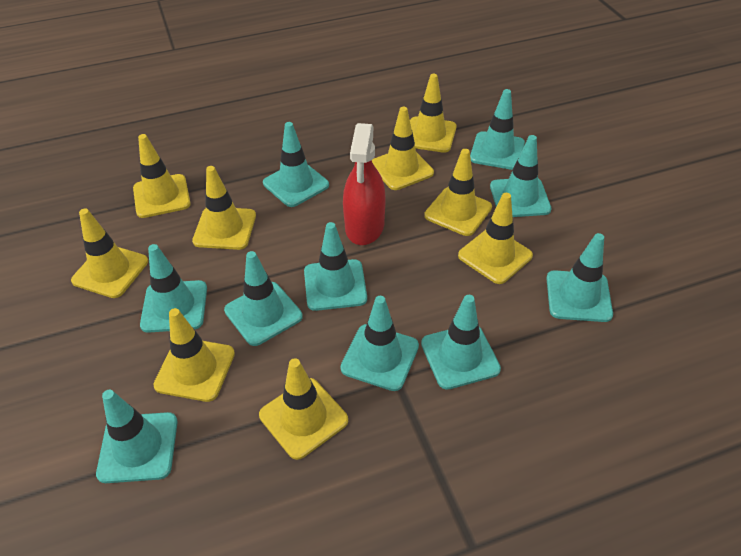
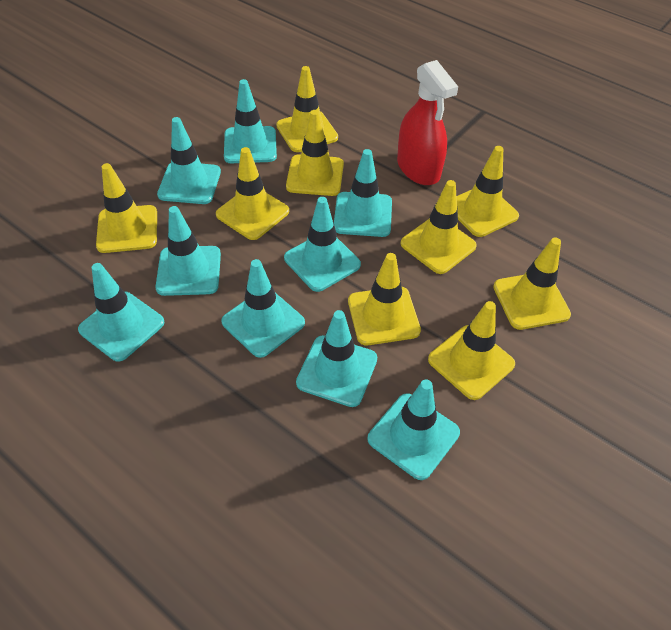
turquoise traffic cone: 10 -> 9

